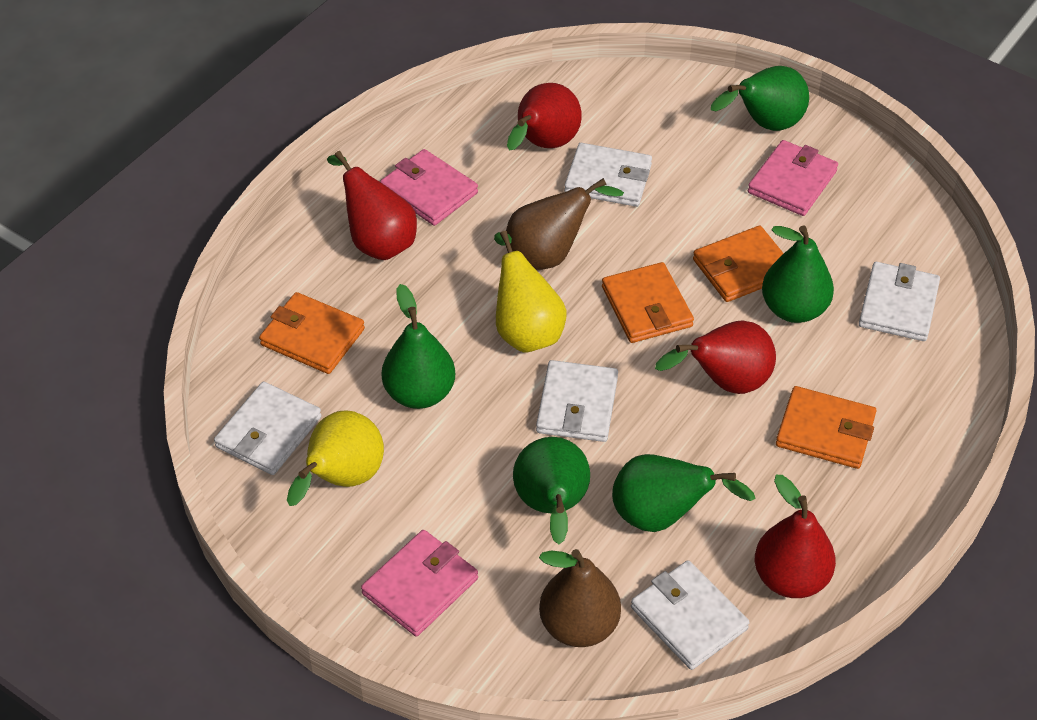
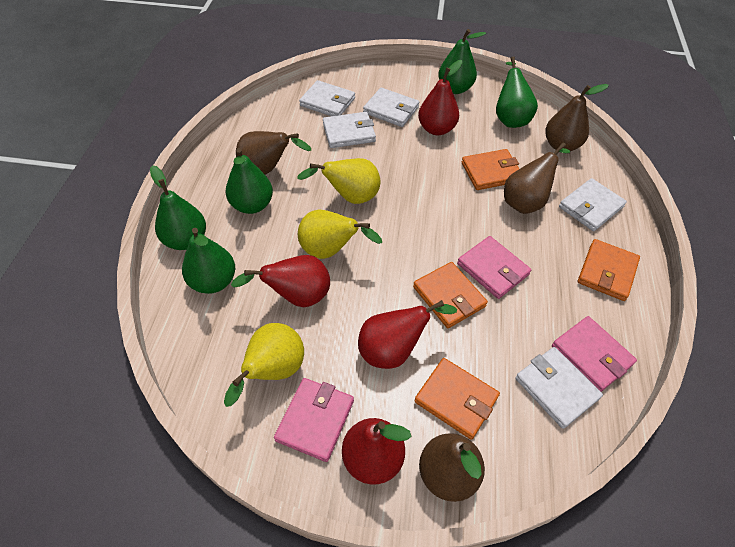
brown pear: 2 -> 4
yellow pear: 2 -> 3

